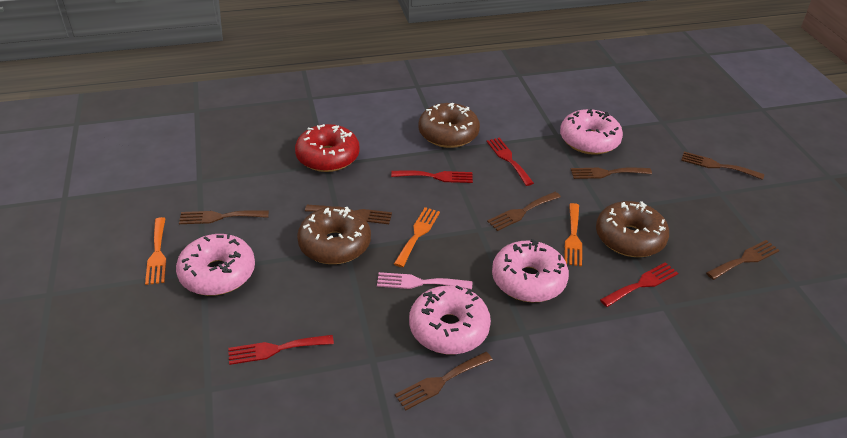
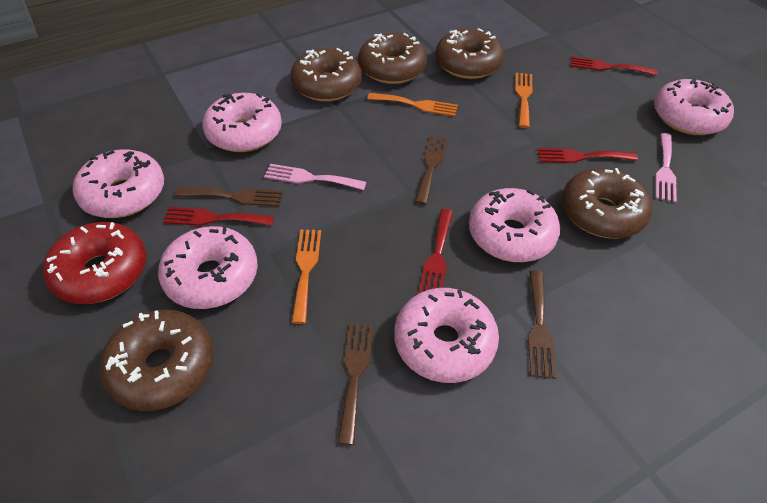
brown donut: 3 -> 5
brown fork: 7 -> 4
pink donut: 4 -> 6
pink fork: 1 -> 2

